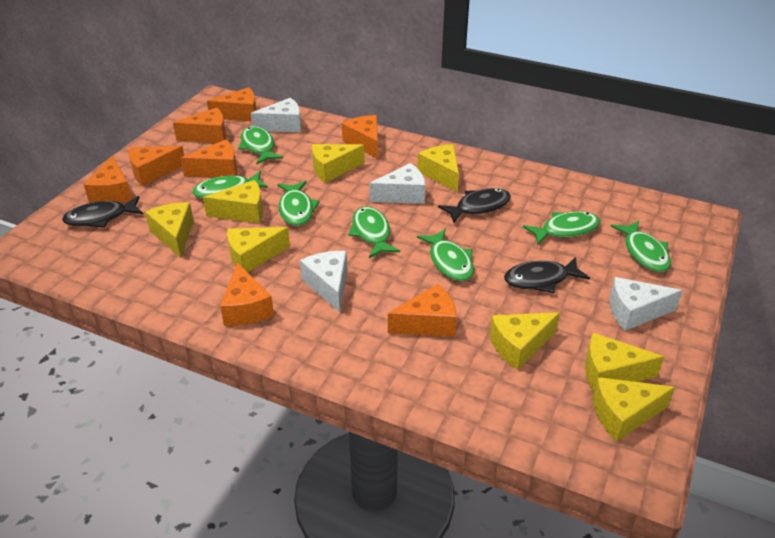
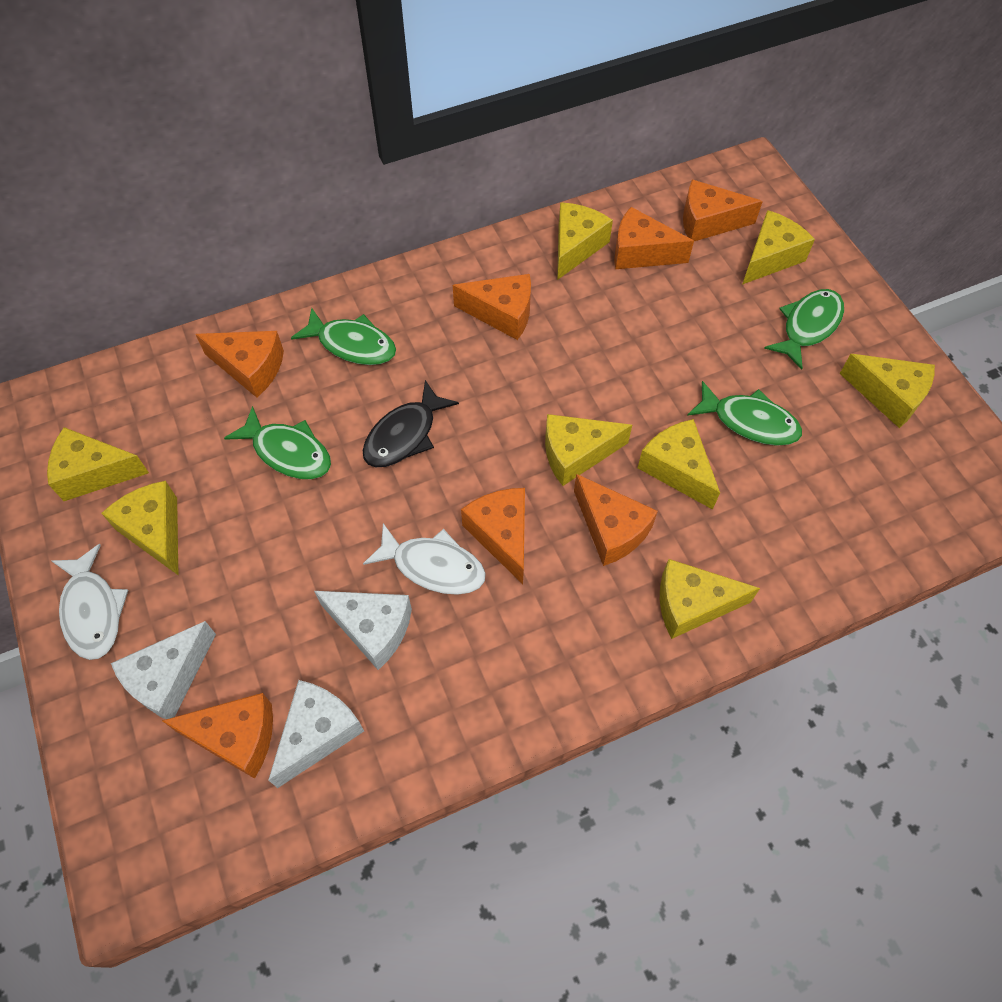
black fish: 3 -> 1
green fish: 7 -> 4
orange cheese: 8 -> 7
white cheese: 4 -> 3
white fish: 0 -> 2

